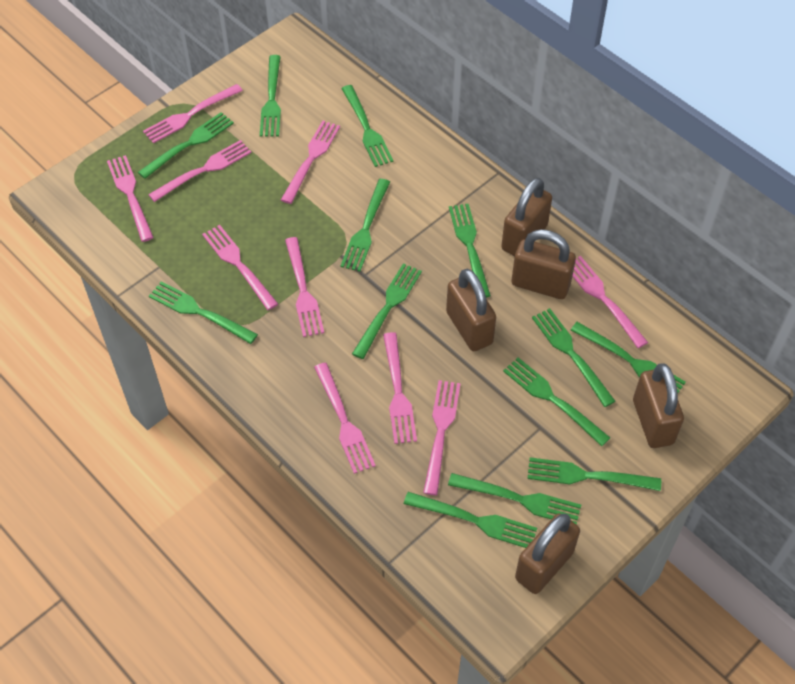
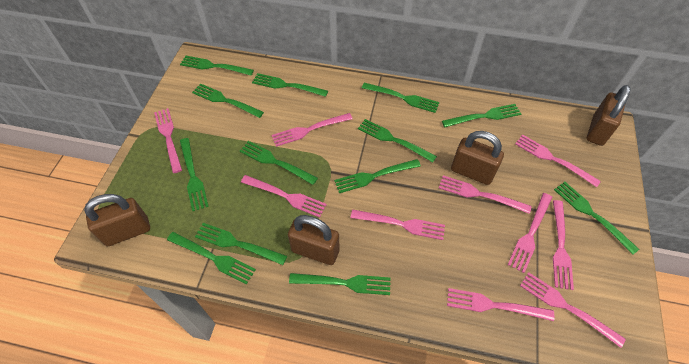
brown padlock: 5 -> 4

